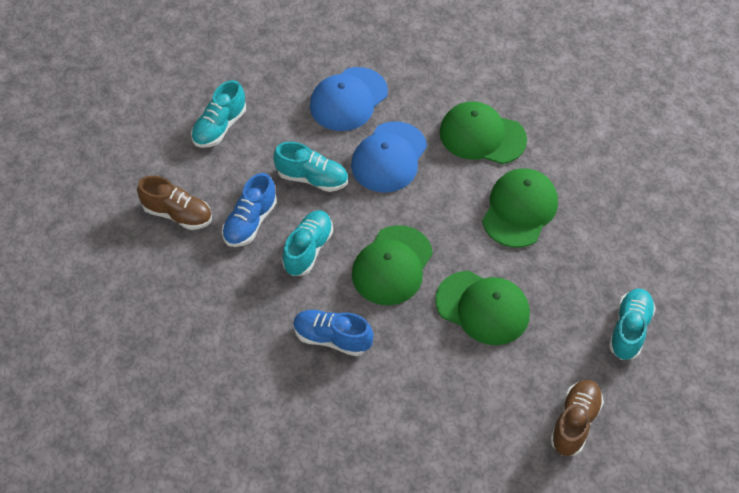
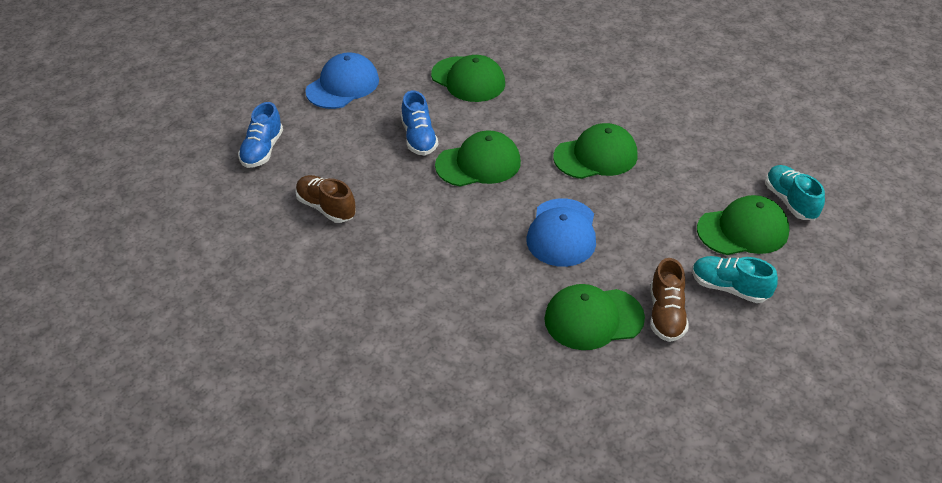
green cap: 4 -> 5
turquoise shoe: 4 -> 2

